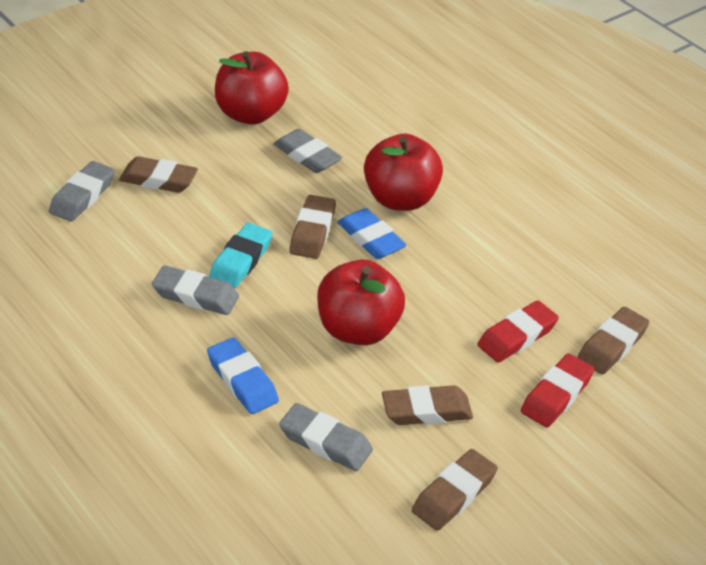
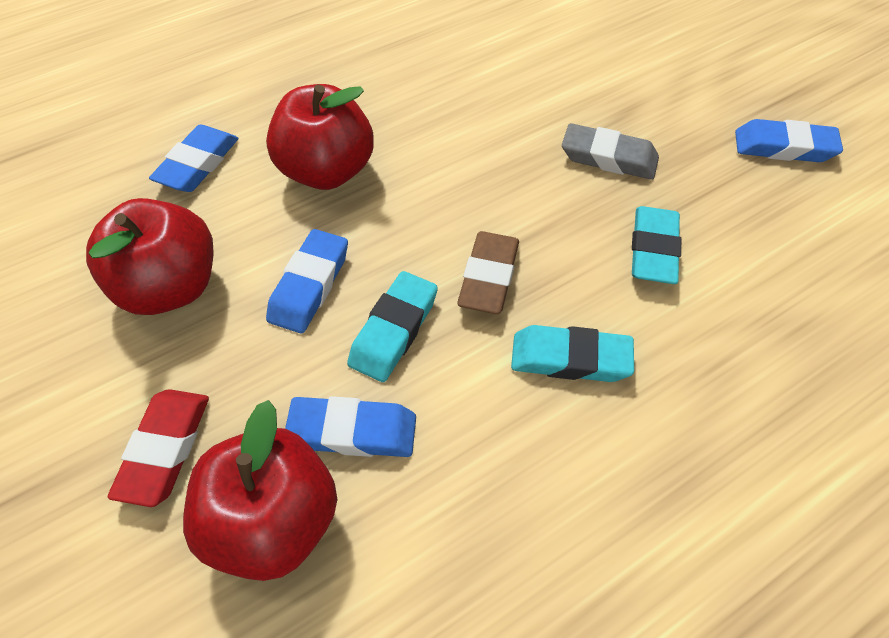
blue eraser: 2 -> 4
brown eraser: 5 -> 1
grey eraser: 4 -> 1
red eraser: 2 -> 1
turquoise eraser: 1 -> 3

